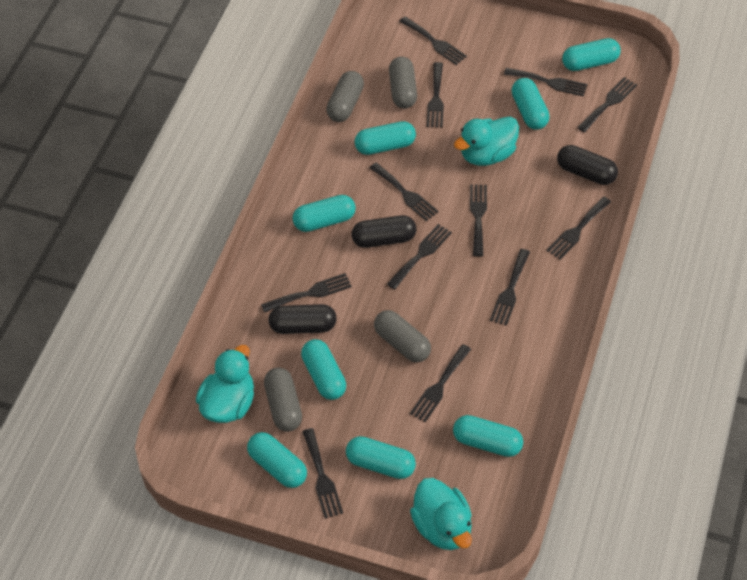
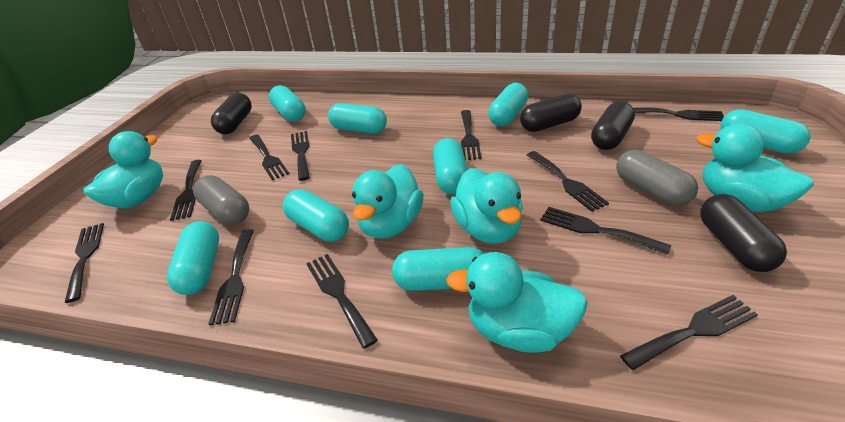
black capsule: 3 -> 4
black fork: 12 -> 11
grey capsule: 4 -> 2
turquoise duck: 3 -> 5

